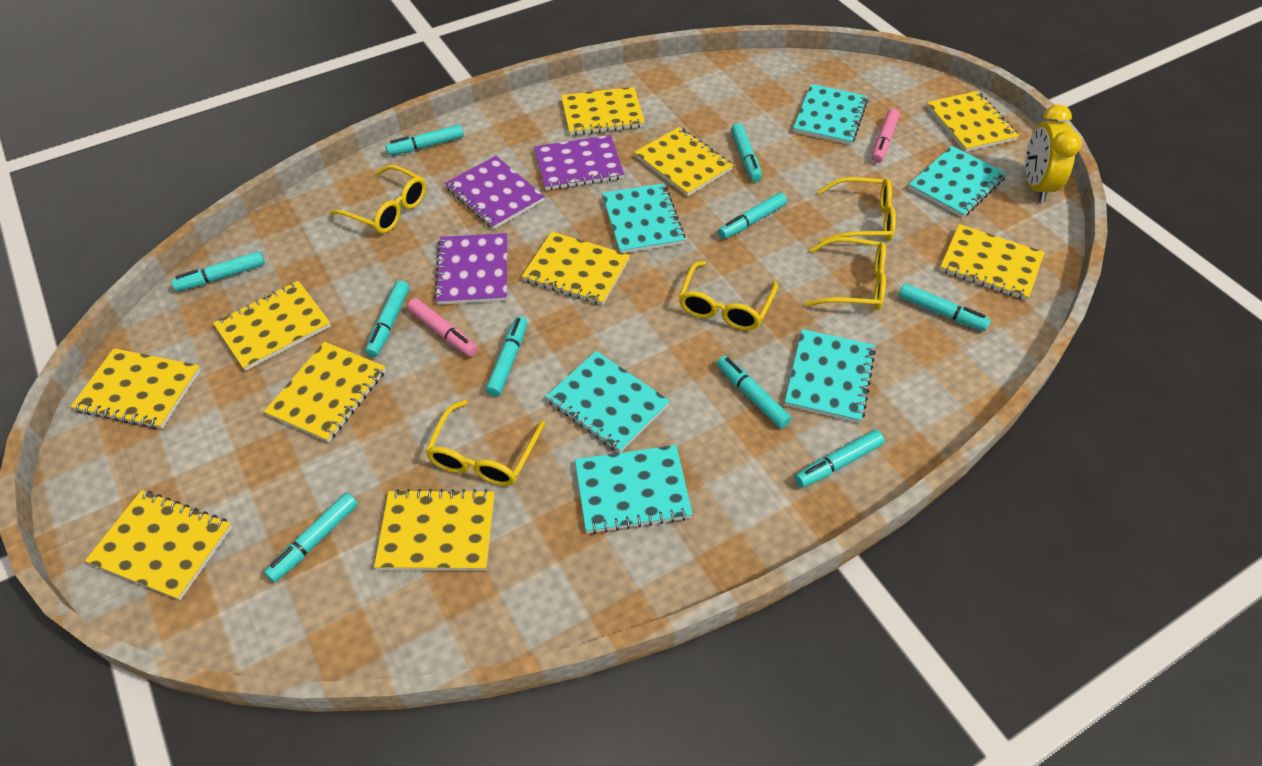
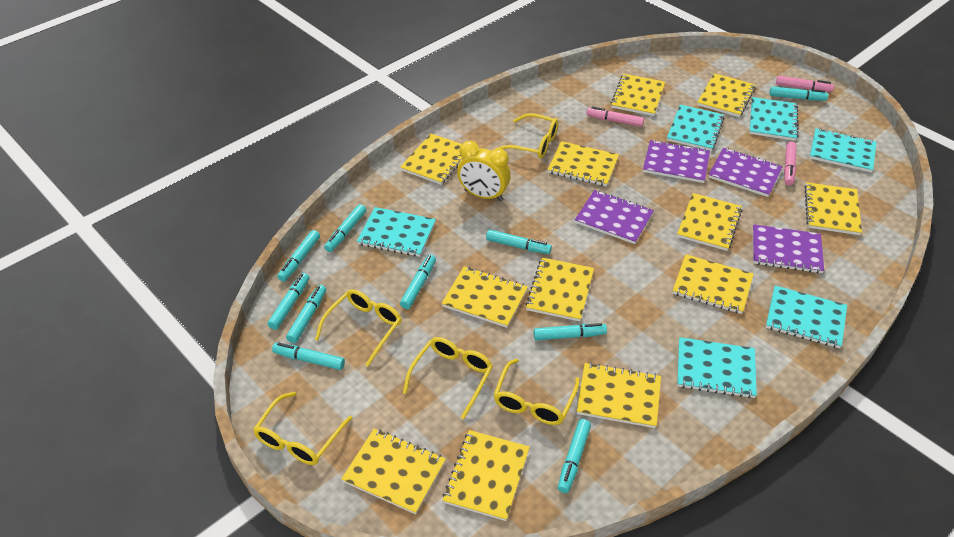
pink marker: 2 -> 3
purple notebook: 3 -> 4
yellow notebook: 10 -> 12

